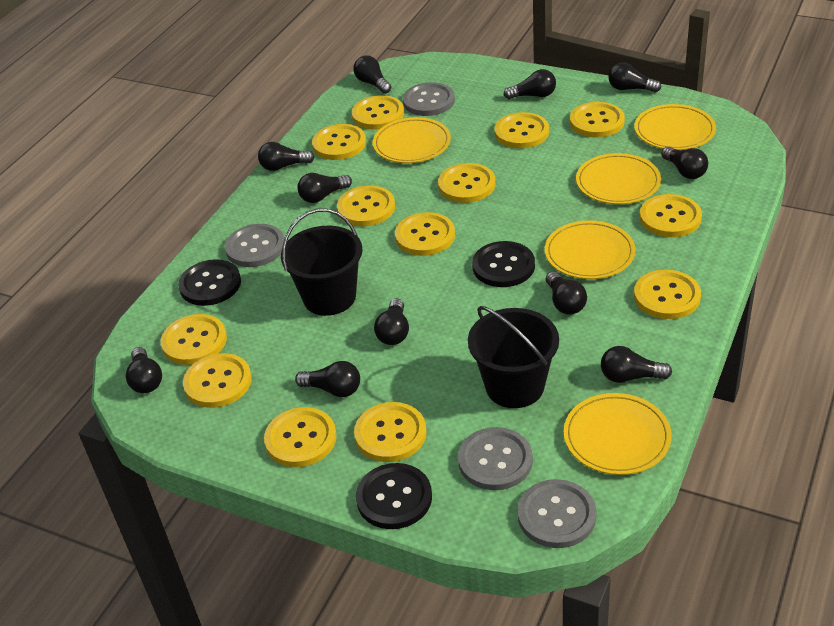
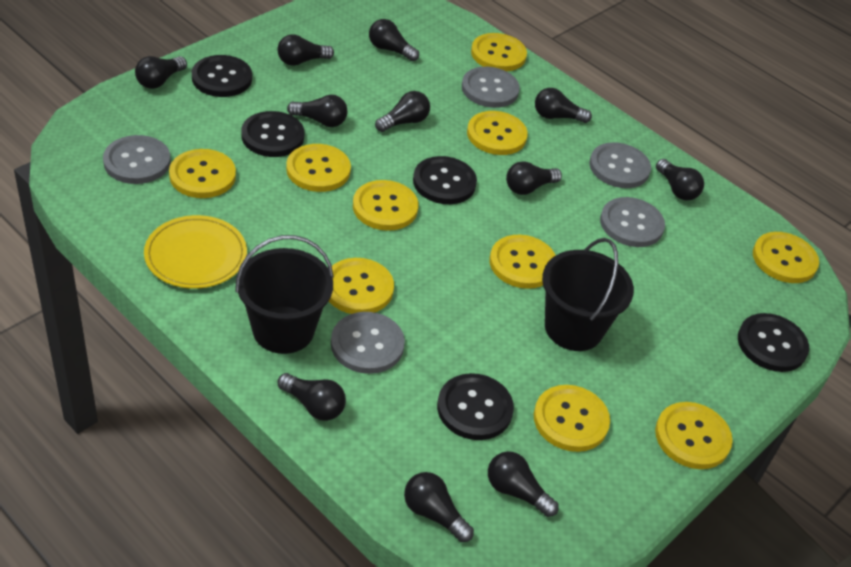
black button: 3 -> 5
grey button: 4 -> 5
yellow button: 13 -> 10
yellow plate: 5 -> 1

